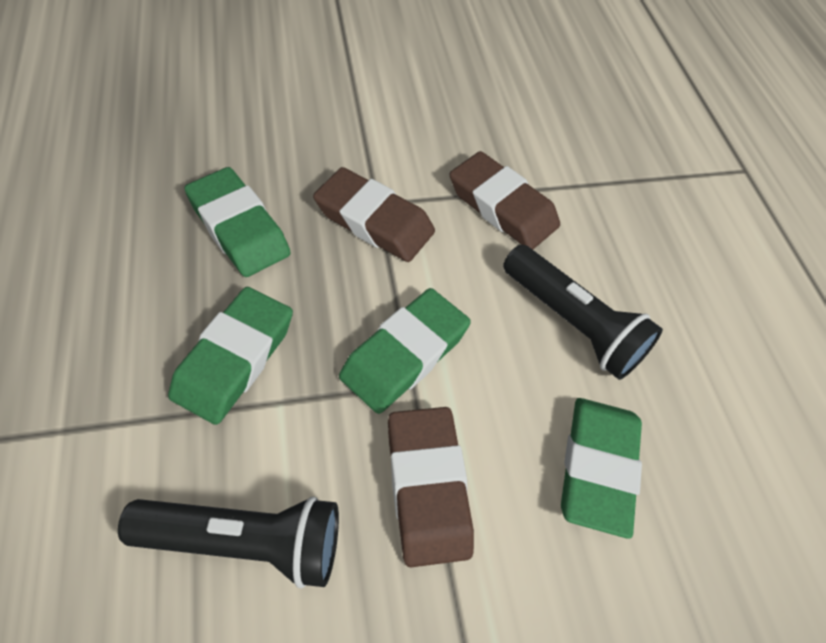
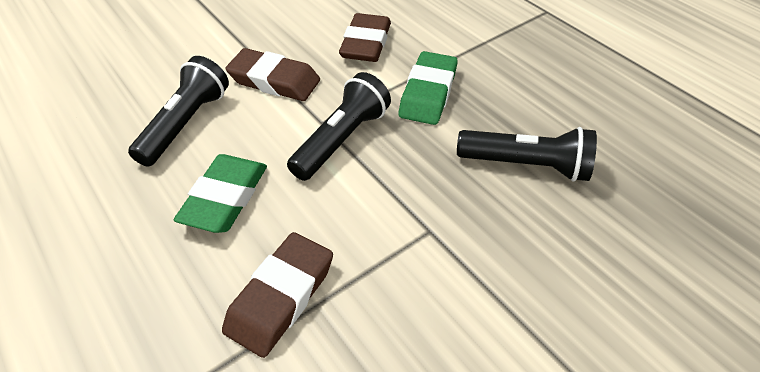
black flashlight: 2 -> 3
green eraser: 4 -> 2

